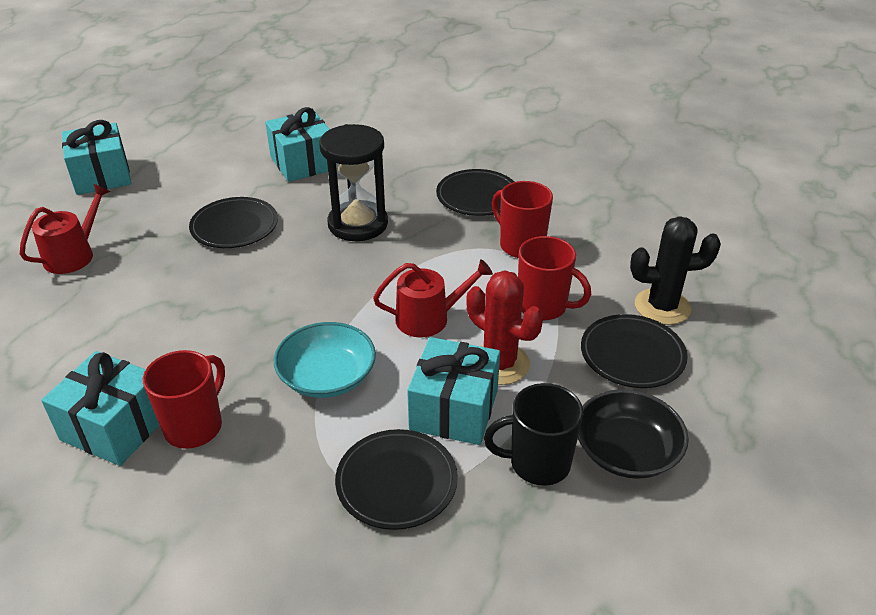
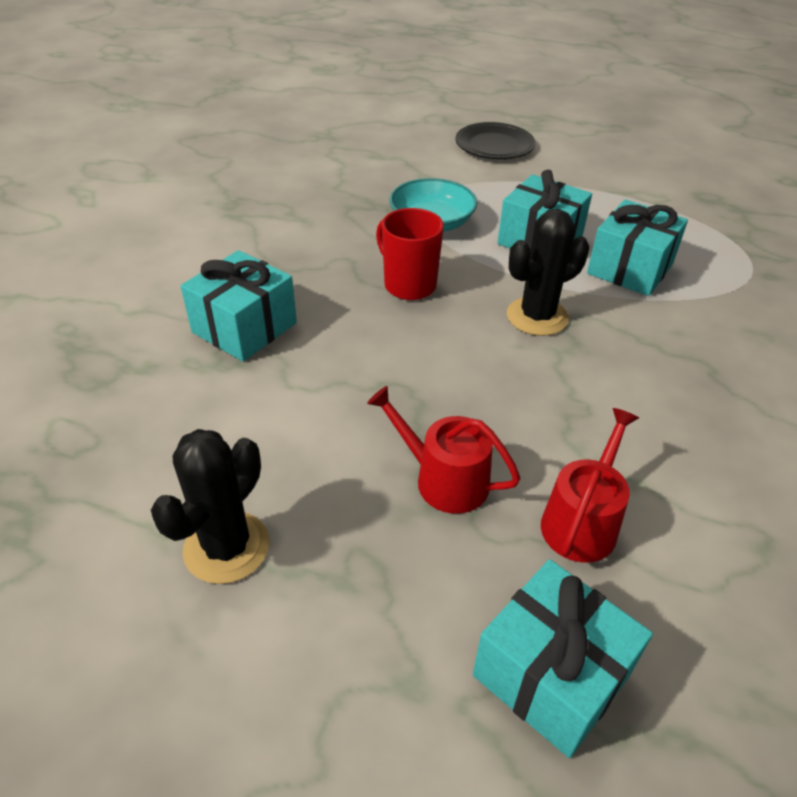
black bowl: 1 -> 0
black cactus: 1 -> 2
black hourglass: 1 -> 0
black mug: 1 -> 0
black plate: 4 -> 1
red cactus: 1 -> 0
red mug: 3 -> 1

